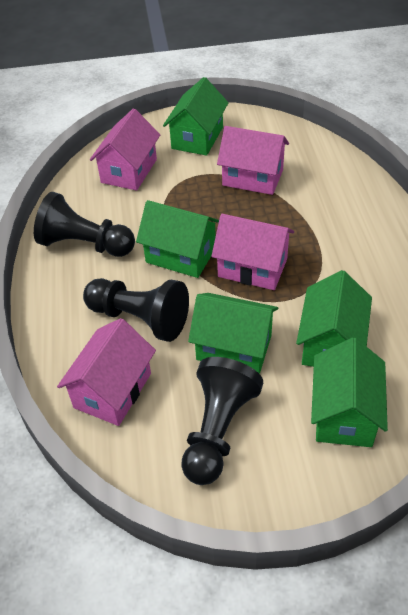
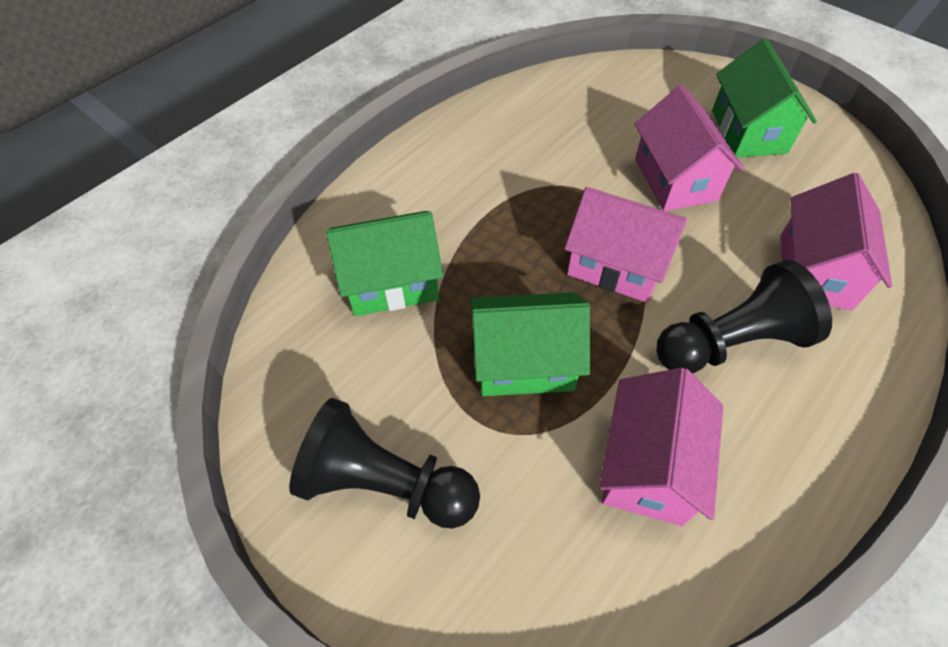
black pawn: 3 -> 2
green house: 5 -> 3

